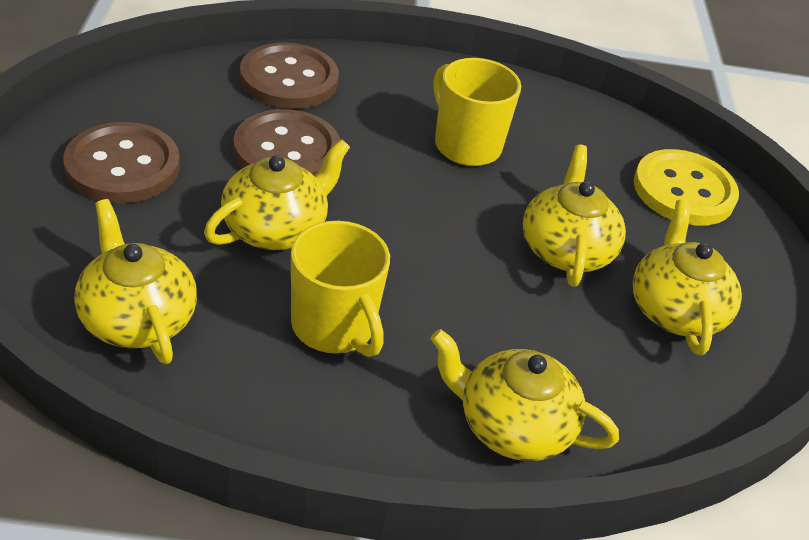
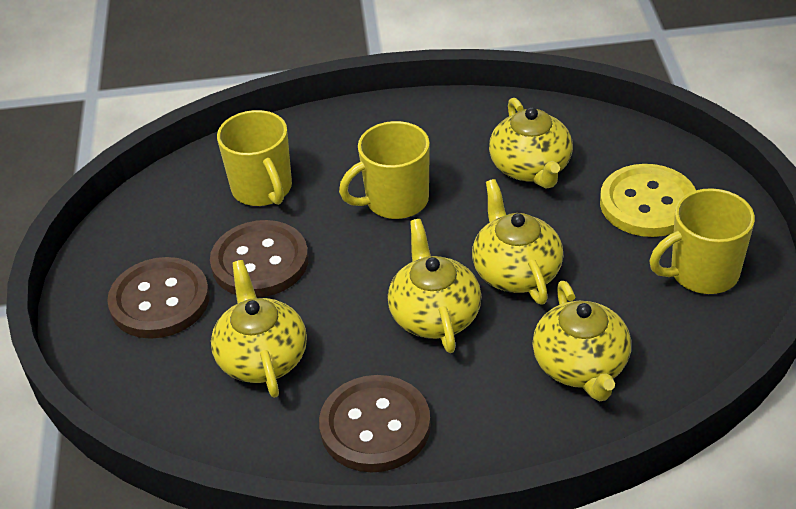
yellow mug: 2 -> 3

